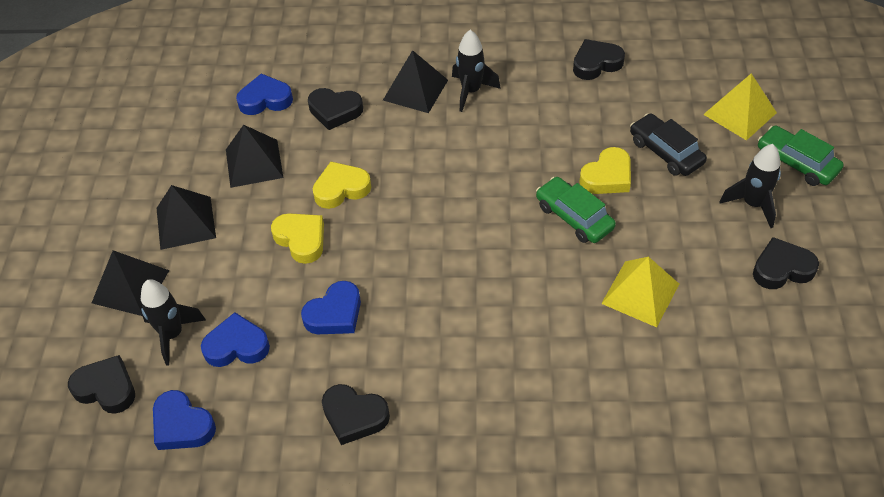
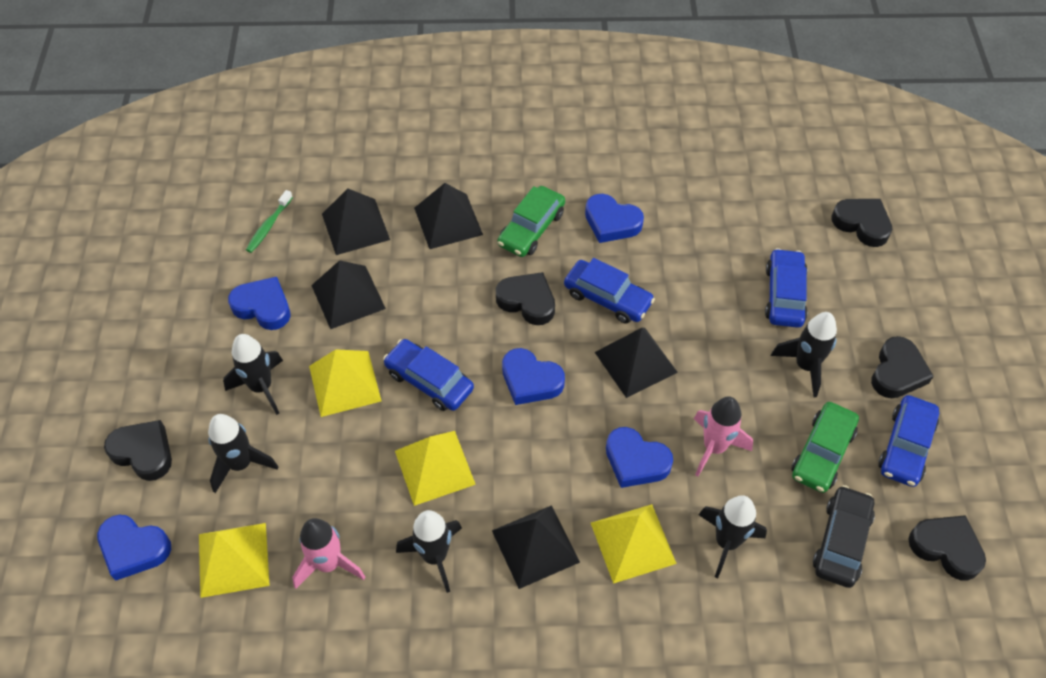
black pyramid: 4 -> 5
black rocket: 3 -> 5
blue car: 0 -> 4
blue heart: 4 -> 5
green toothbrush: 0 -> 1
pink rocket: 0 -> 2
yellow heart: 3 -> 0
yellow pyramid: 2 -> 4

